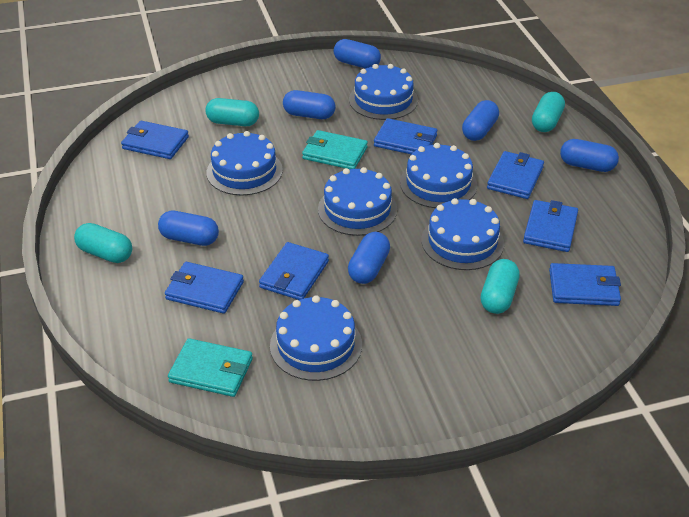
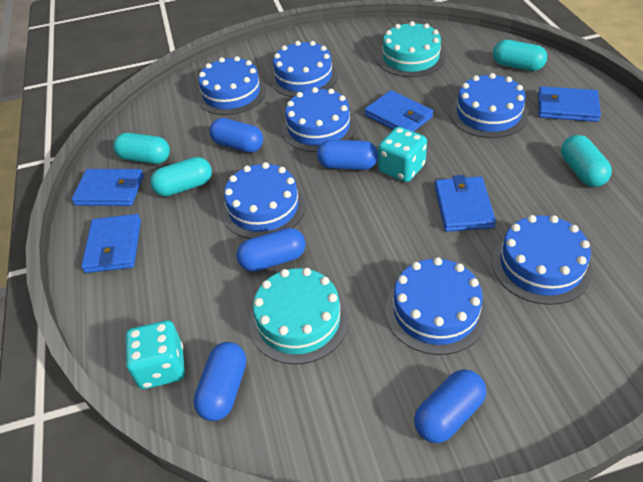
blue cake: 6 -> 7
blue capsule: 6 -> 5
blue wallet: 7 -> 5
turquoise cake: 0 -> 2
turquoise dice: 0 -> 2
turquoise wallet: 2 -> 0

